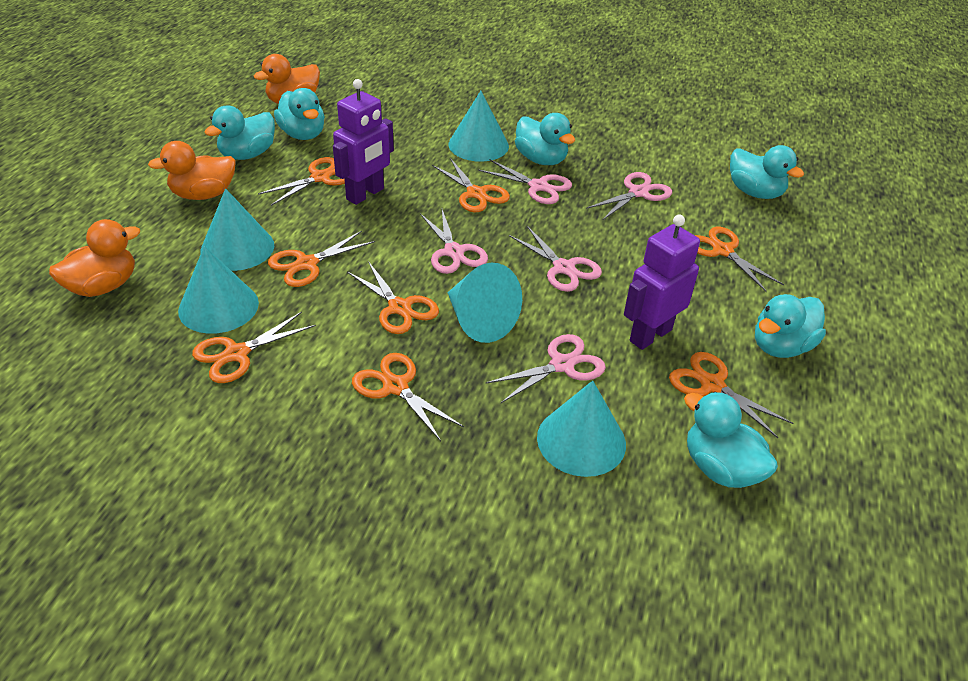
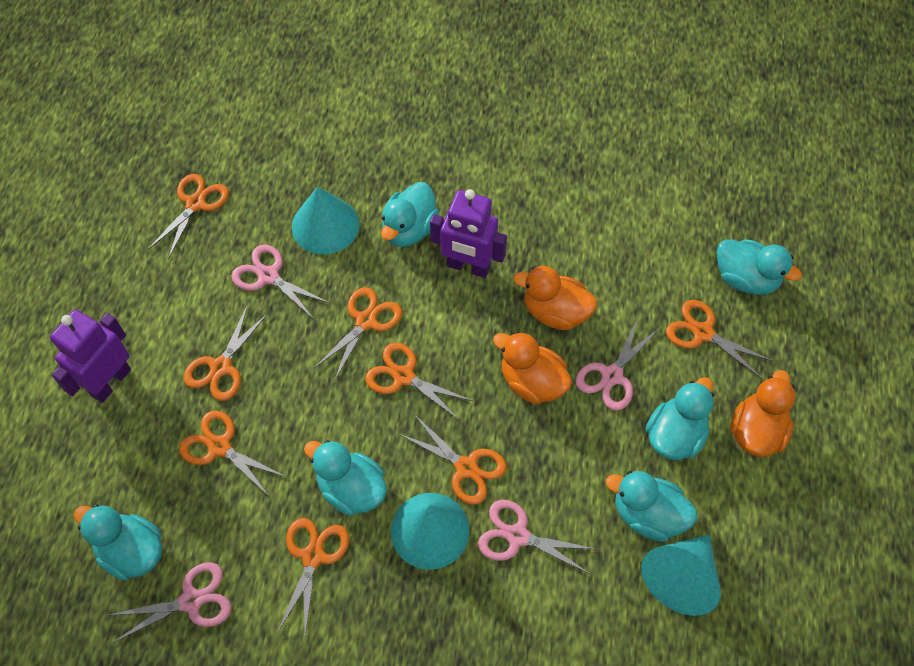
pink scissors: 5 -> 4
turquoise cone: 5 -> 3

